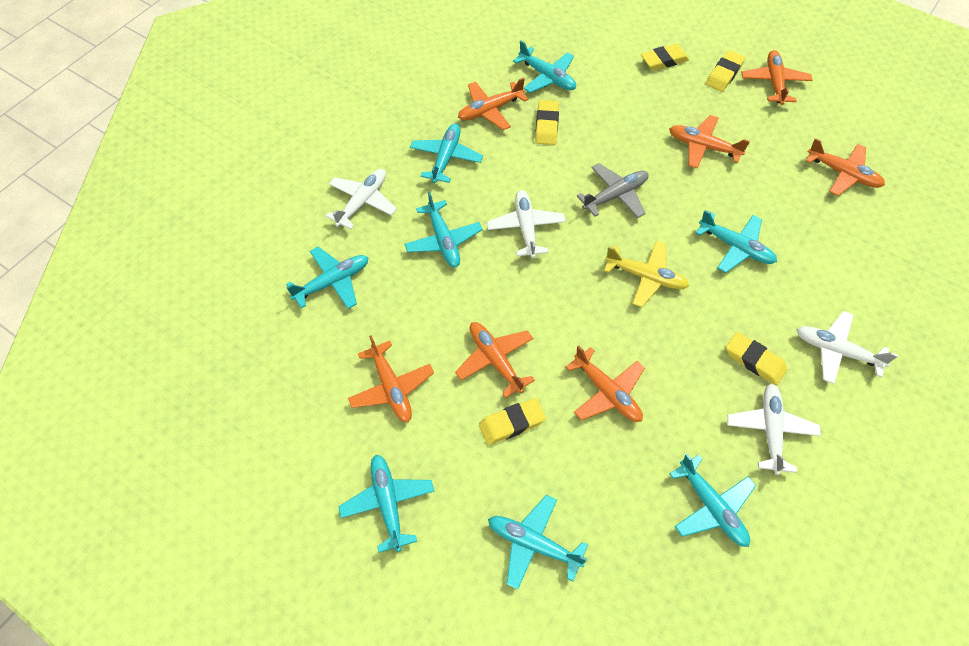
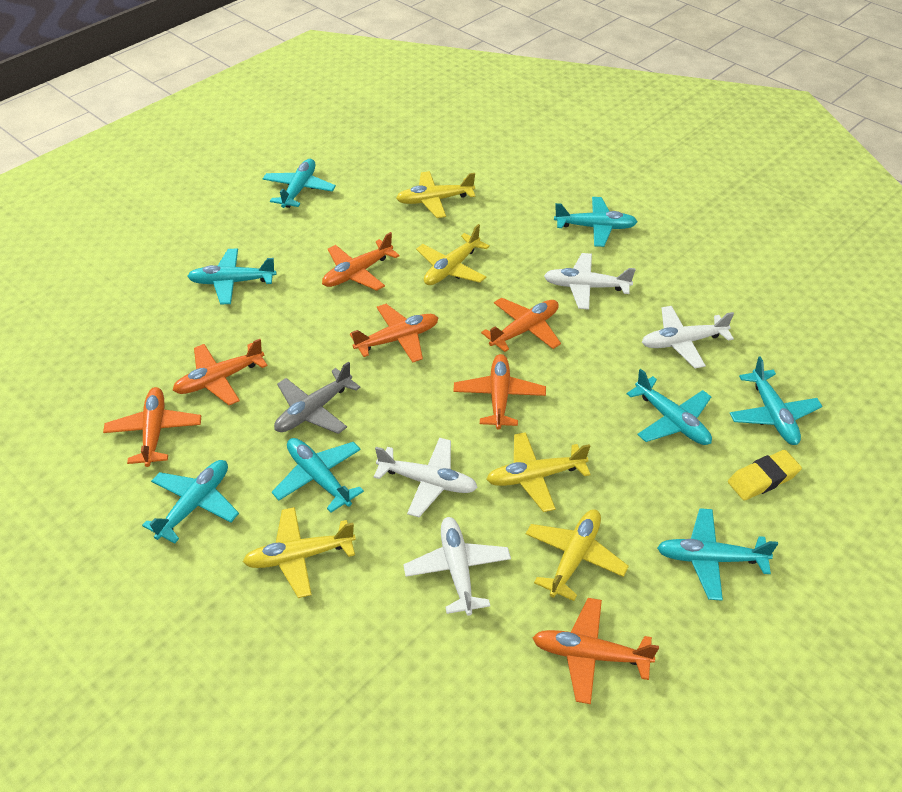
yellow eraser: 5 -> 1
yellow plane: 1 -> 5

